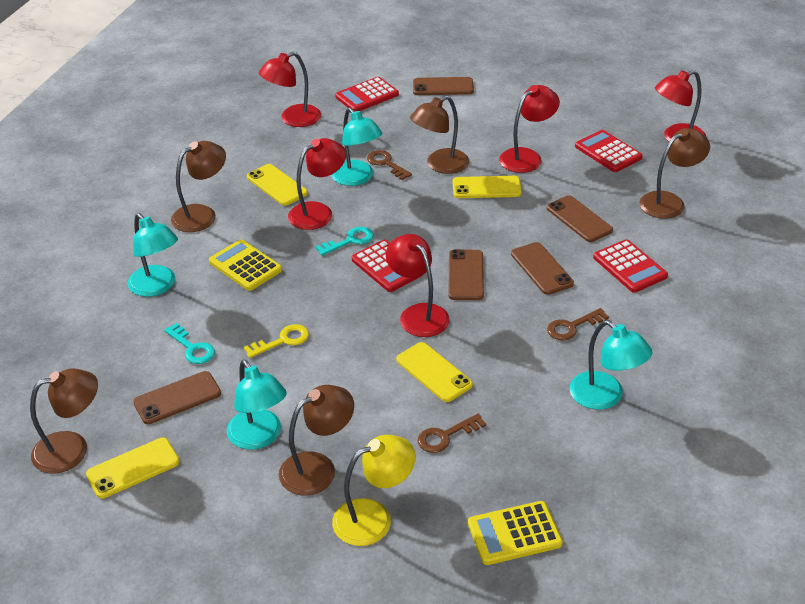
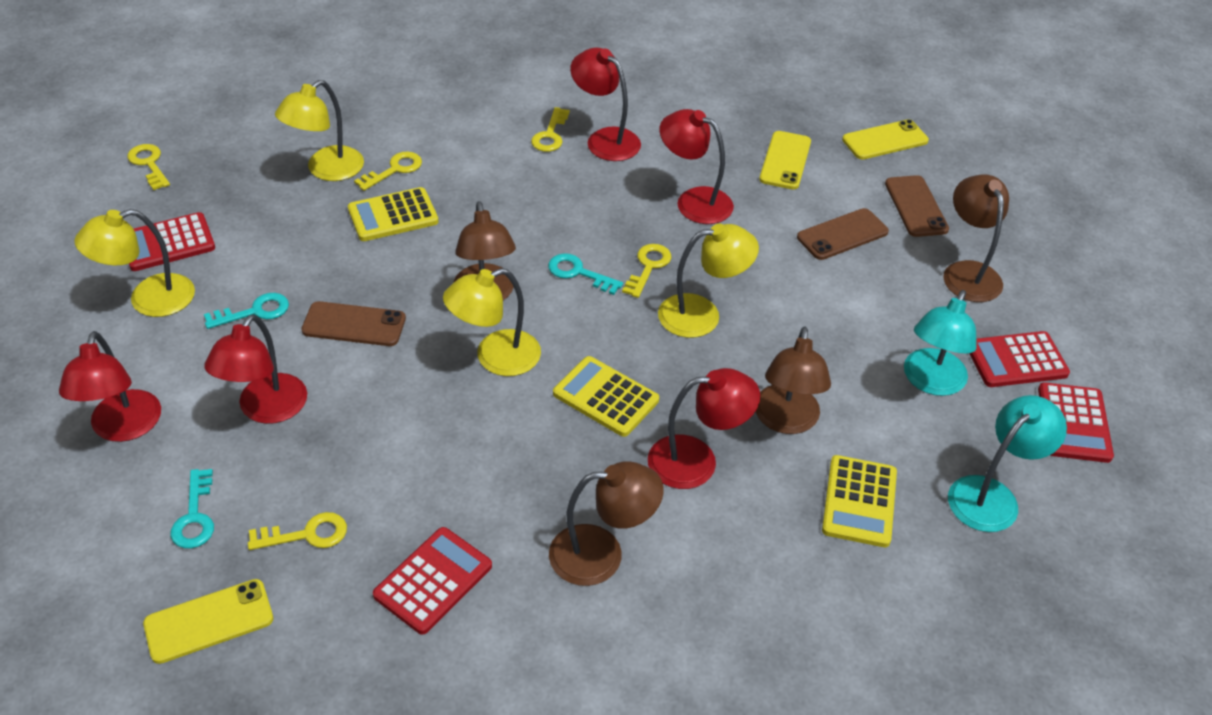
brown key: 3 -> 0
brown lamp: 5 -> 4
brown phone: 5 -> 3
turquoise key: 2 -> 3
turquoise lamp: 4 -> 2
yellow calculator: 2 -> 3
yellow key: 1 -> 5
yellow lamp: 1 -> 4
yellow phone: 4 -> 3

